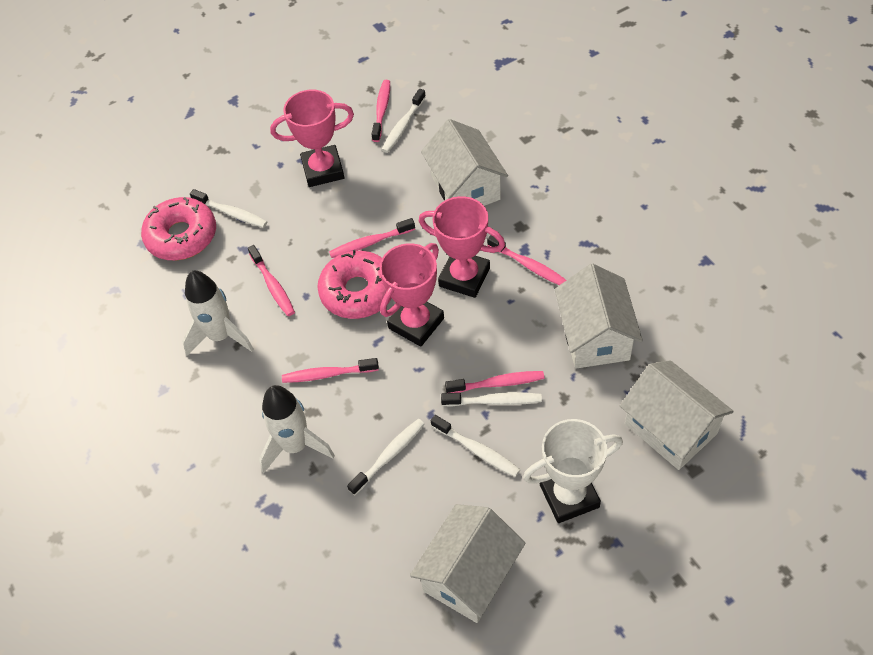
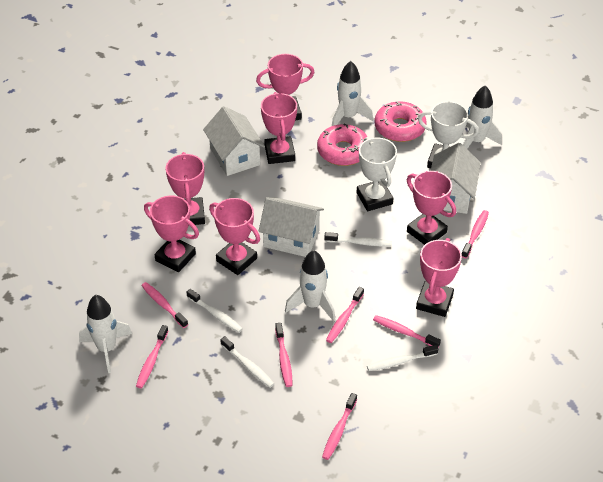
pink toothbrush: 6 -> 7
pink trophy: 3 -> 7
white house: 4 -> 3
white rocket: 2 -> 4
white toothbrush: 5 -> 4
white trophy: 1 -> 2

